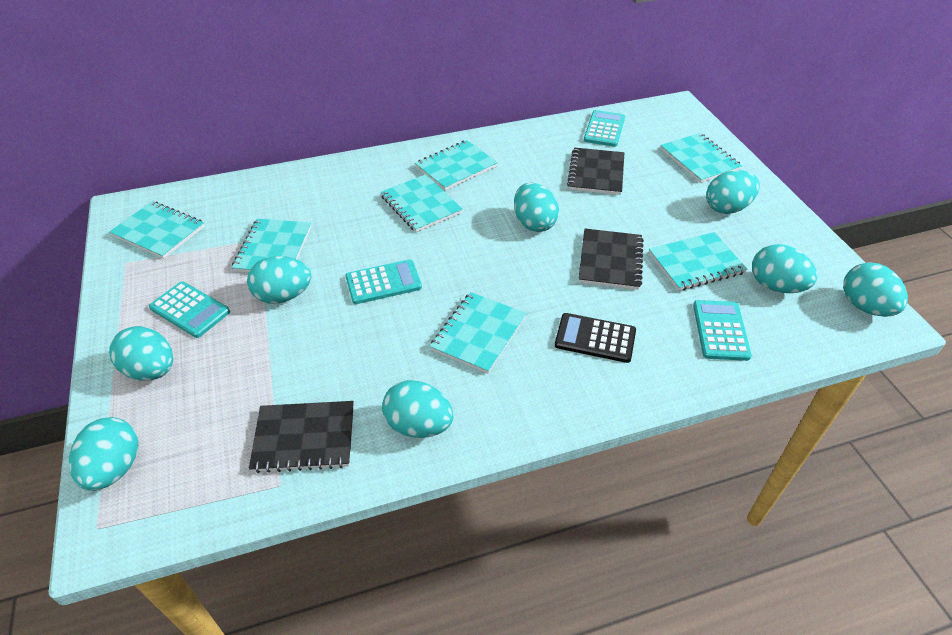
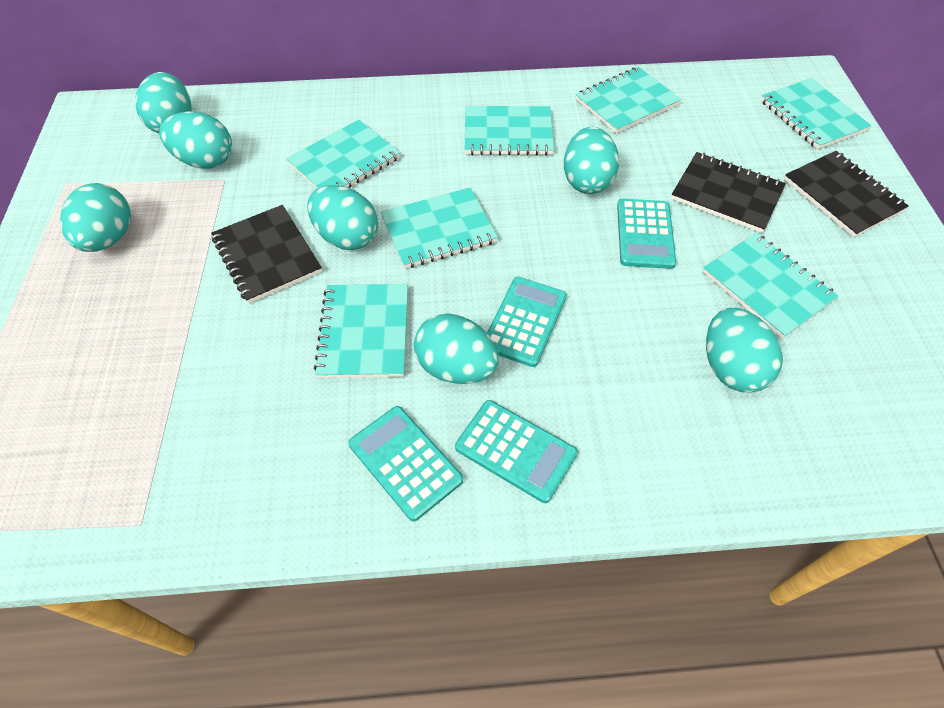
black calculator: 1 -> 0
turquoise egg: 8 -> 7

